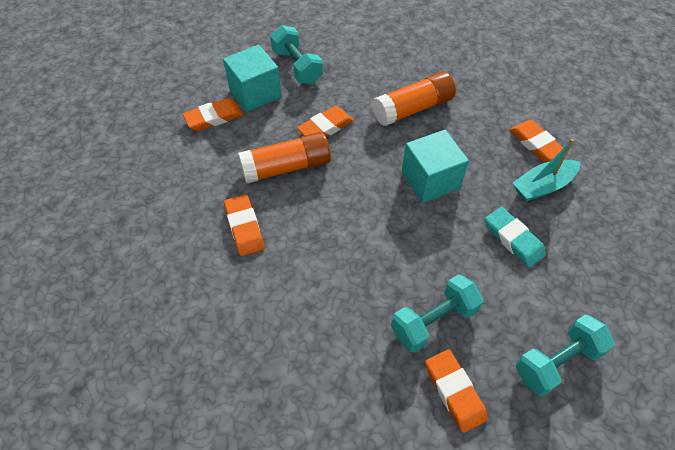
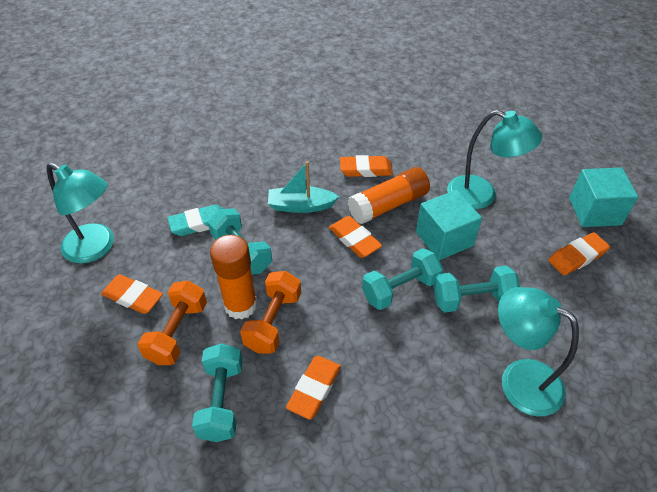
orange dumbbell: 0 -> 2
turquoise dumbbell: 3 -> 4
turquoise lamp: 0 -> 3

